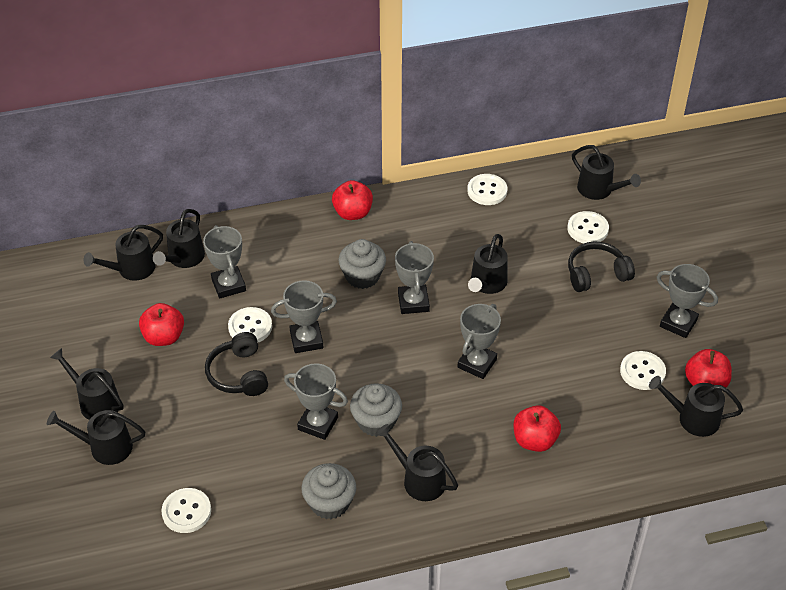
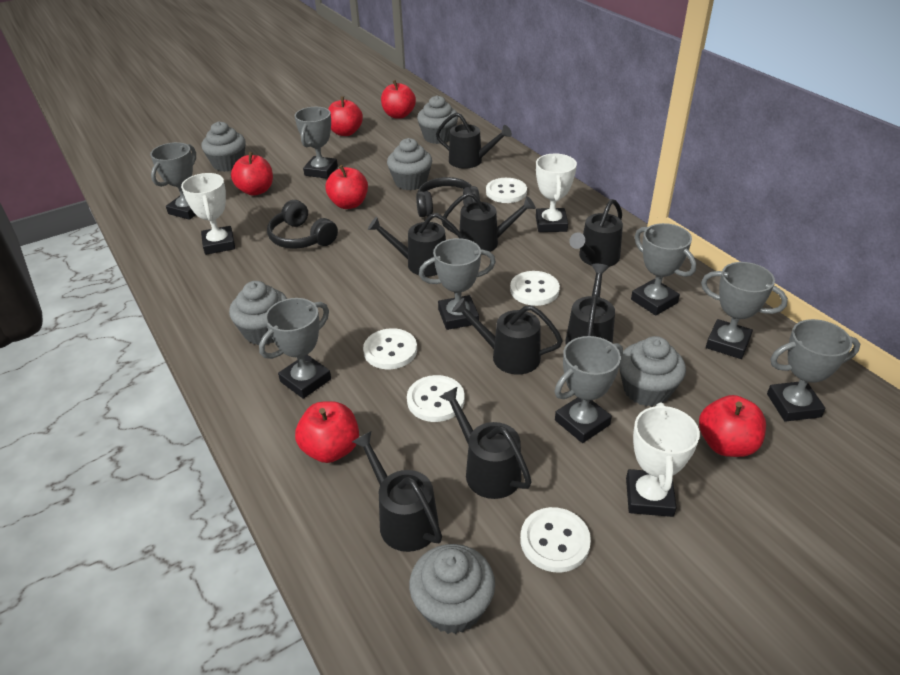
grey cupcake: 3 -> 6
grey trophy: 6 -> 8
red apple: 4 -> 6
white trophy: 0 -> 3

